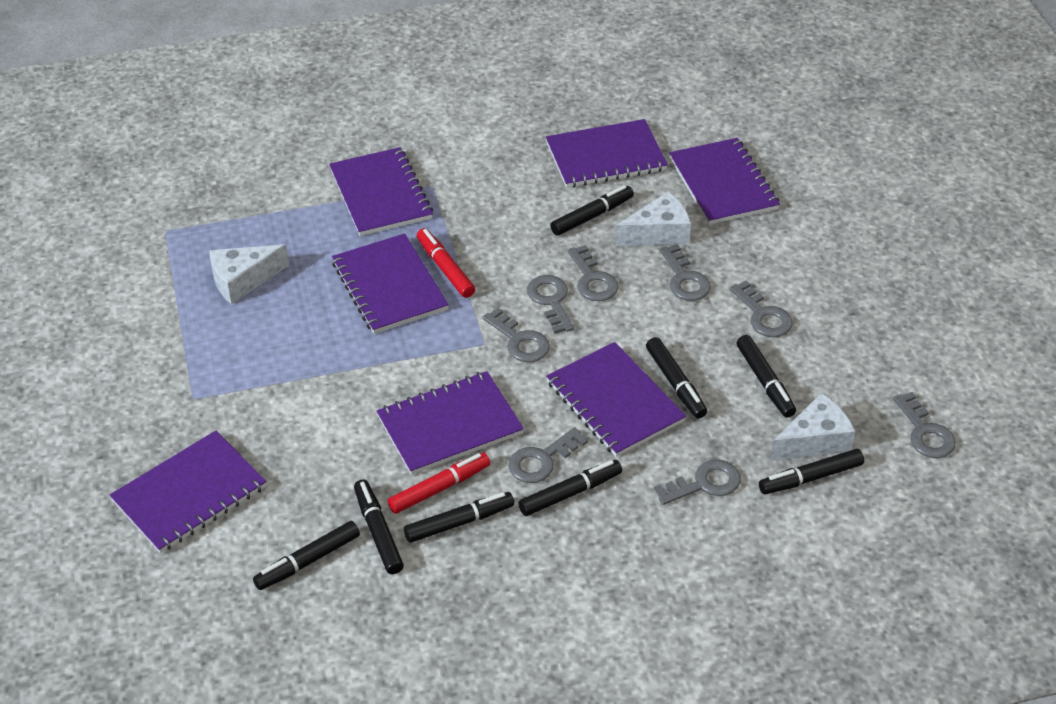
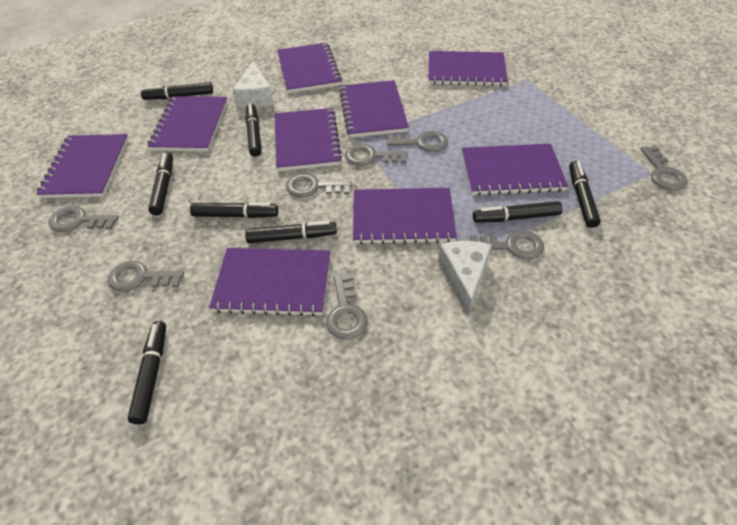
purple notebook: 7 -> 9
red marker: 2 -> 0
white cheese: 3 -> 2

